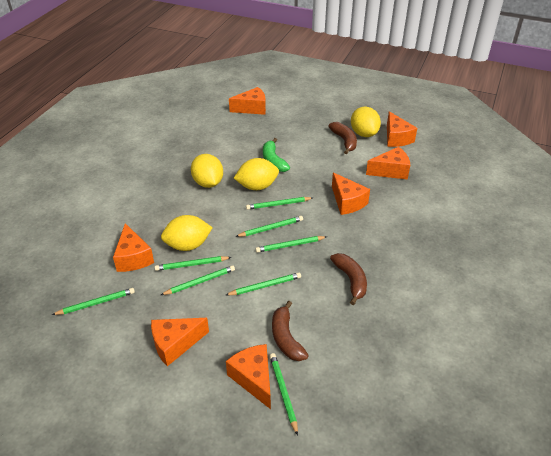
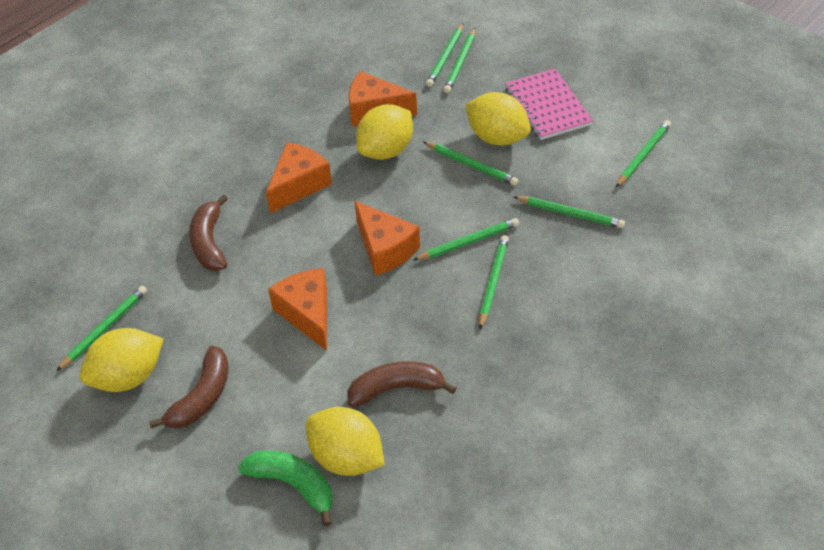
orange cheese: 7 -> 4
pink notebook: 0 -> 1

